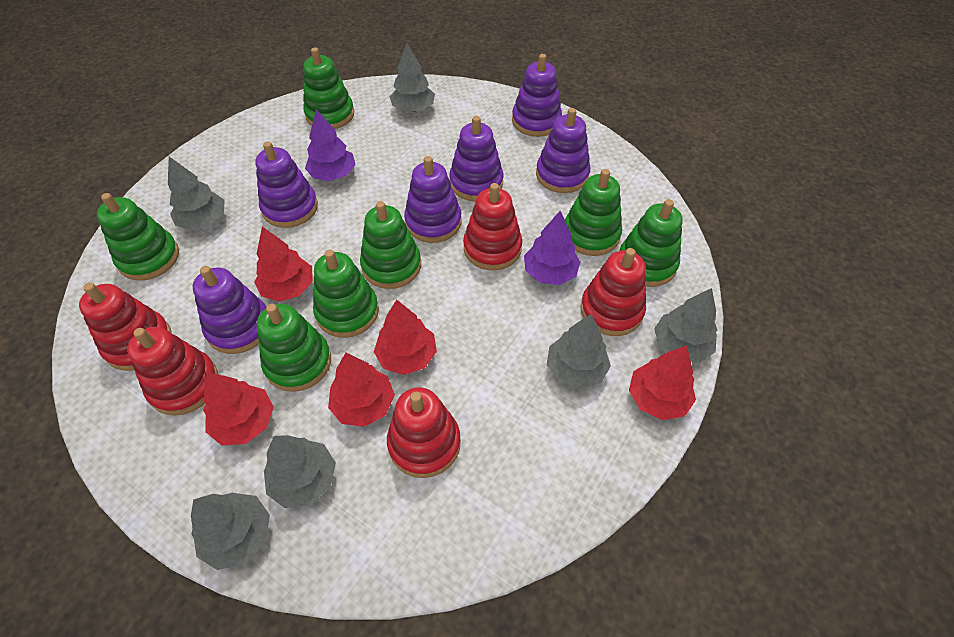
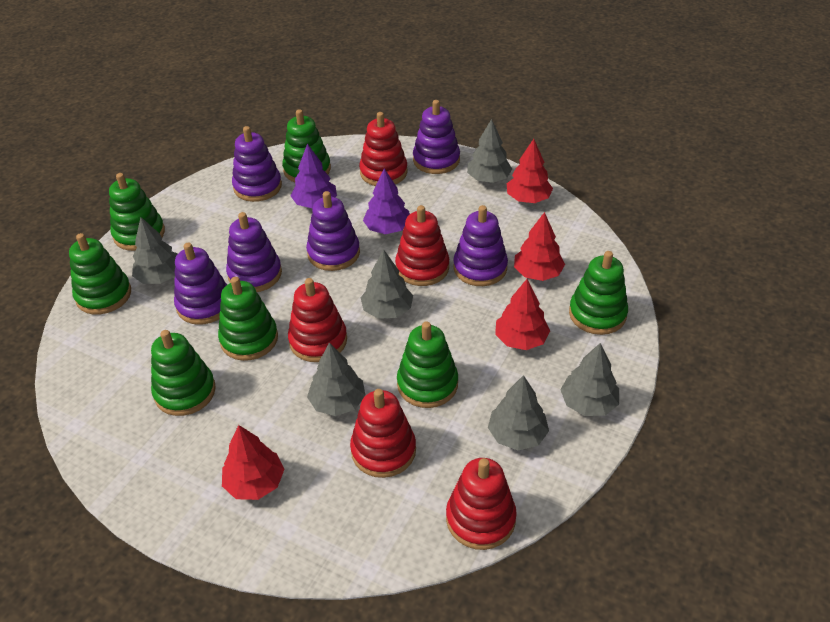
red tree: 5 -> 4

